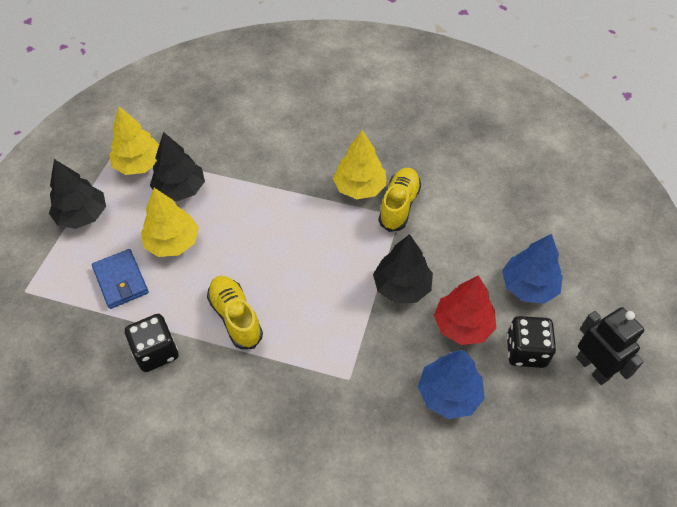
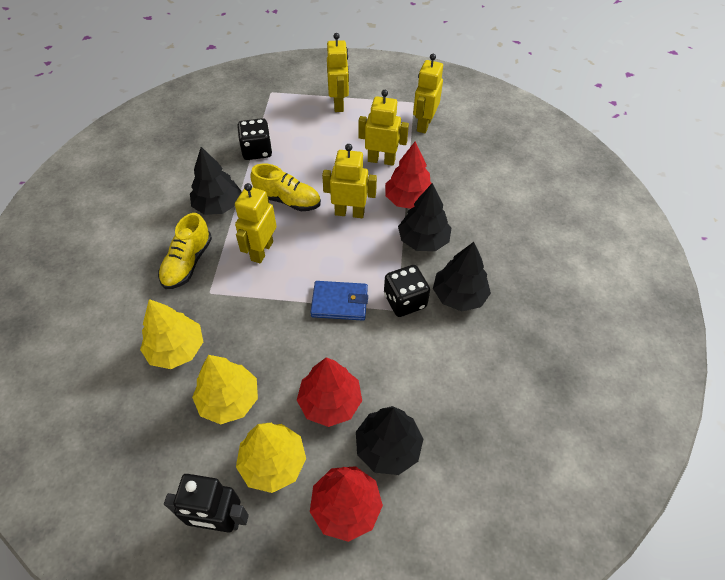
black tree: 3 -> 4
blue tree: 2 -> 0
red tree: 1 -> 3
yellow robot: 0 -> 5

